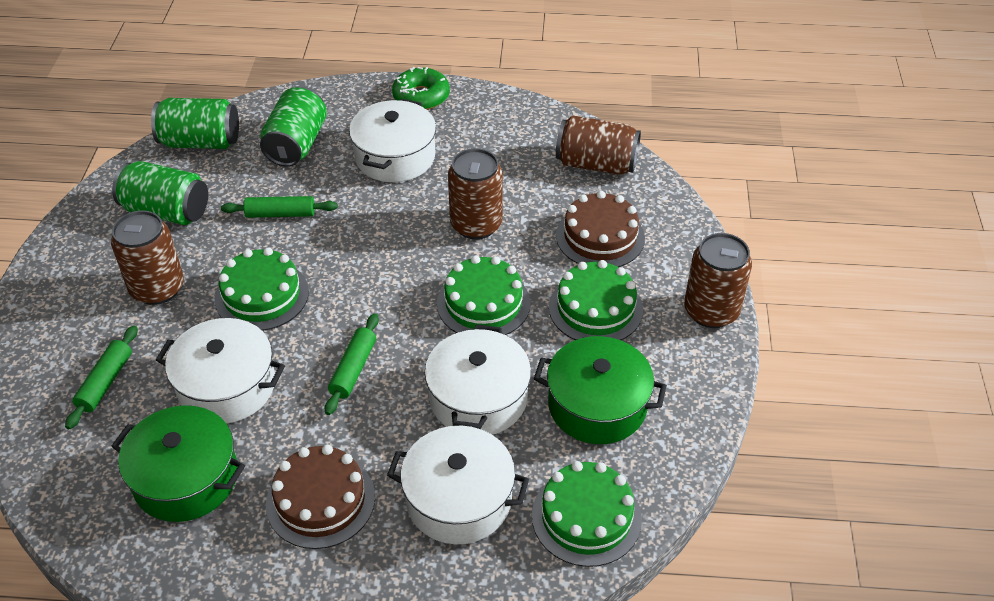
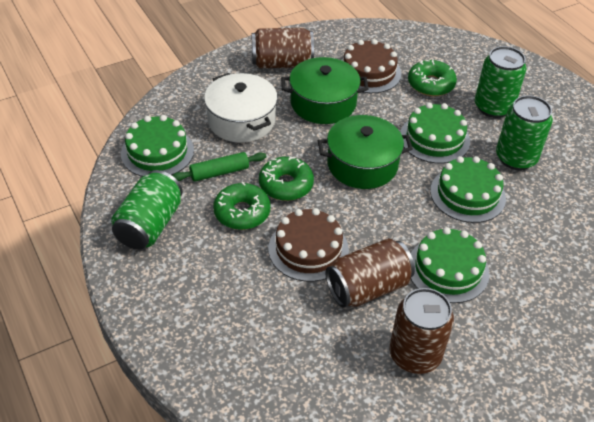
brown can: 4 -> 3
green donut: 1 -> 3
green rolling pin: 3 -> 1
white pot: 4 -> 1

